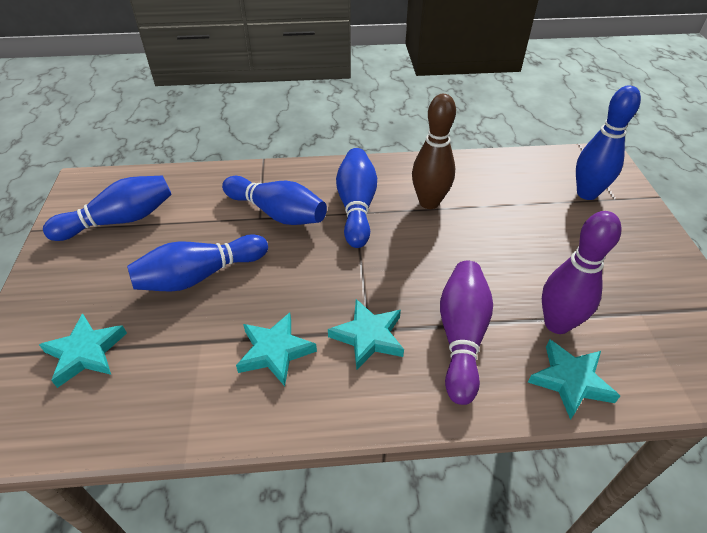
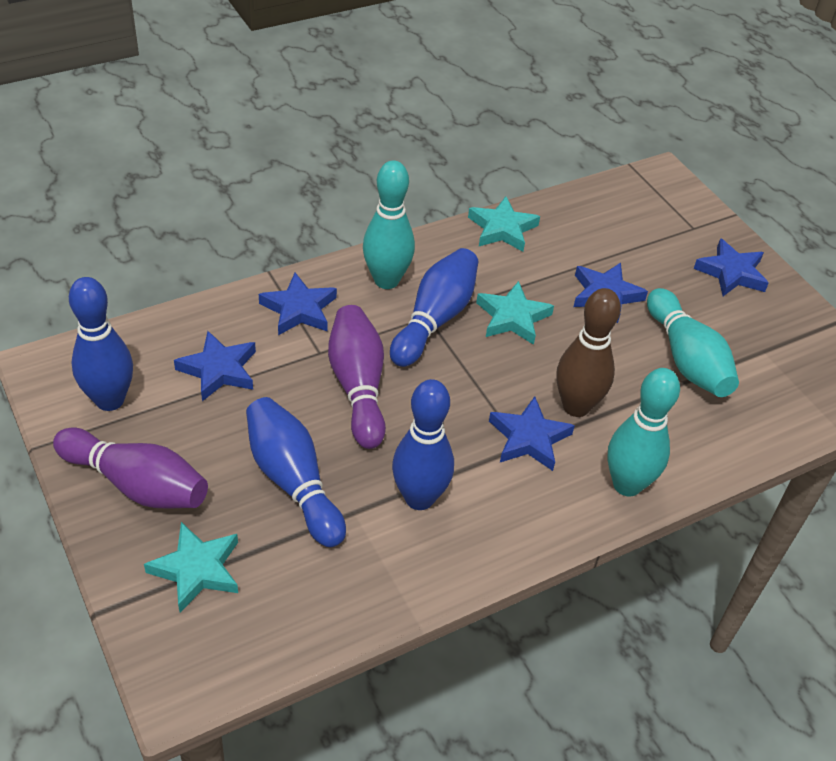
blue bowling pin: 5 -> 4
blue star: 0 -> 5
turquoise bowling pin: 0 -> 3
turquoise star: 4 -> 3

